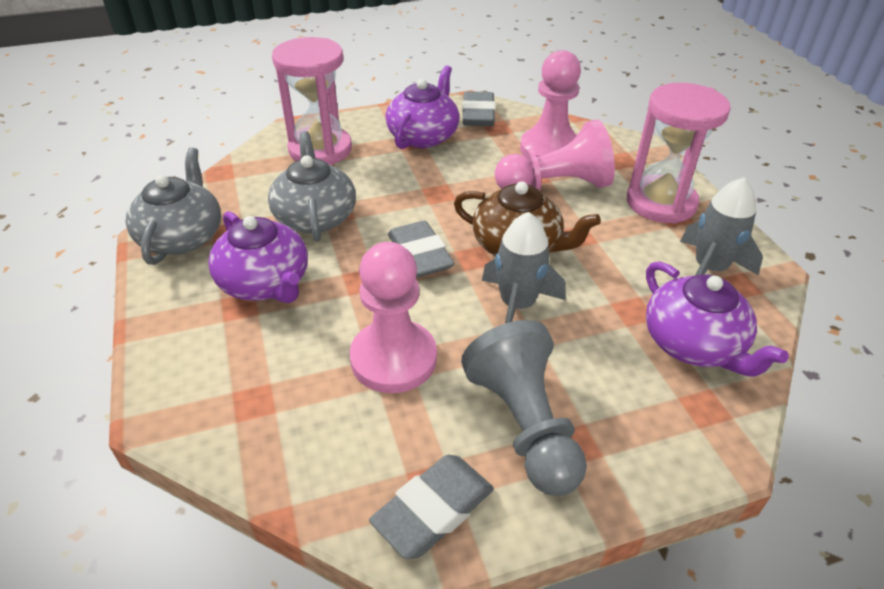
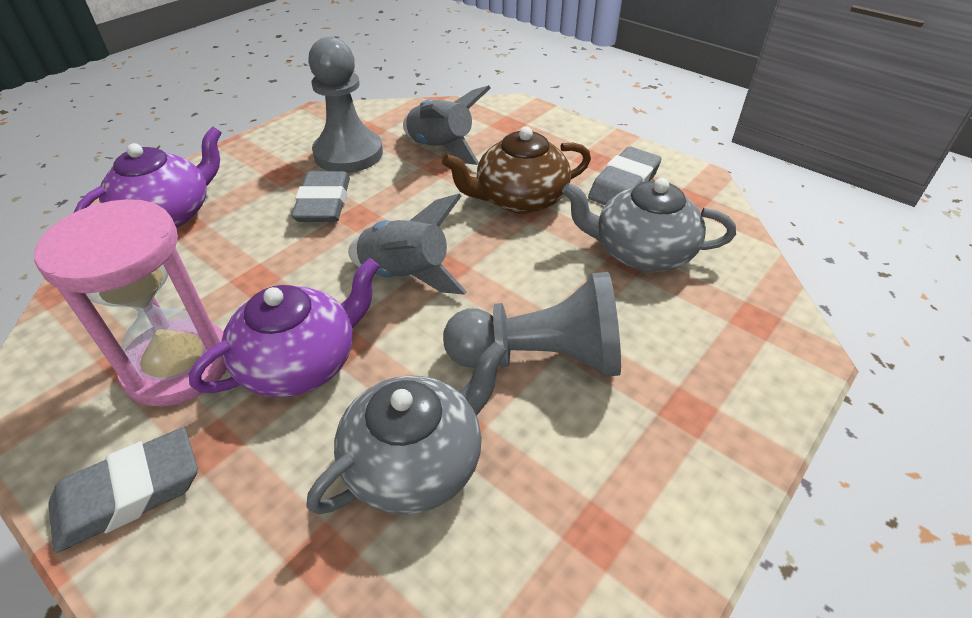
grey pawn: 1 -> 2
pink hourglass: 2 -> 1
pink pawn: 3 -> 0
purple teapot: 3 -> 2

